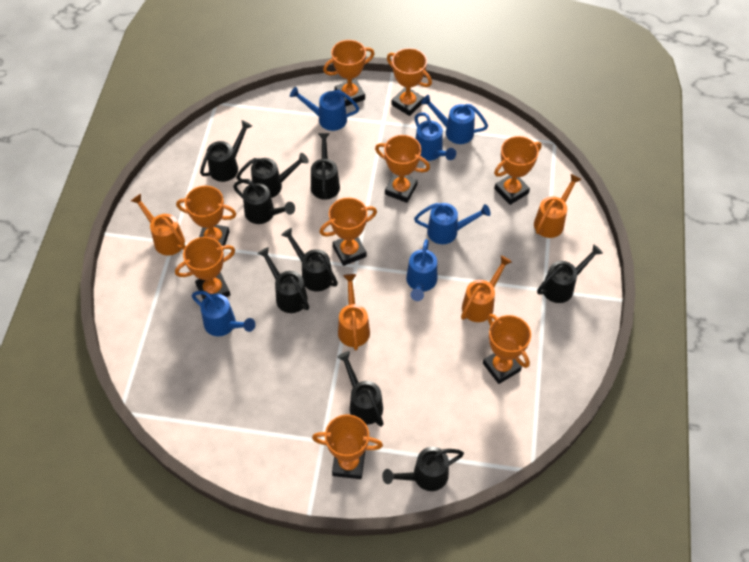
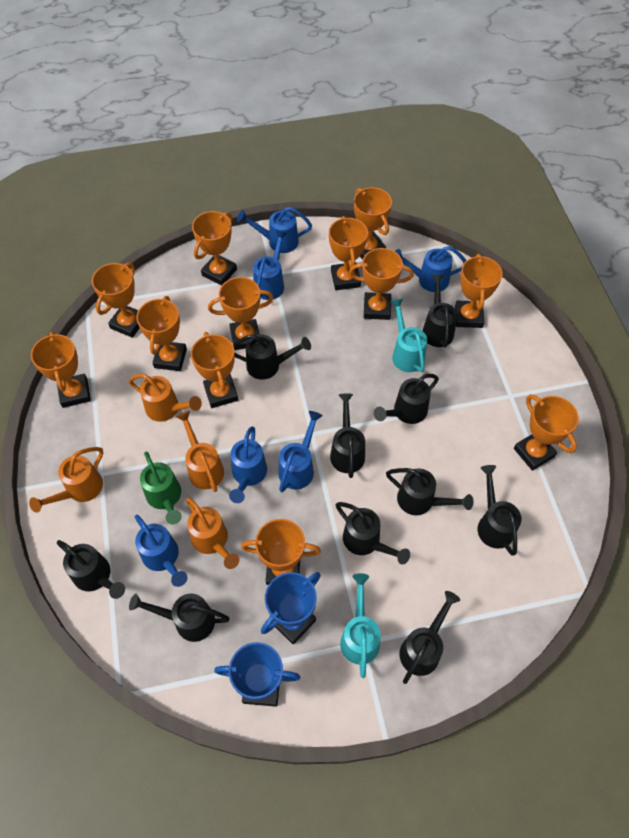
black watering can: 9 -> 10
blue trophy: 0 -> 2
green watering can: 0 -> 1
orange trophy: 9 -> 12
turquoise watering can: 0 -> 2

